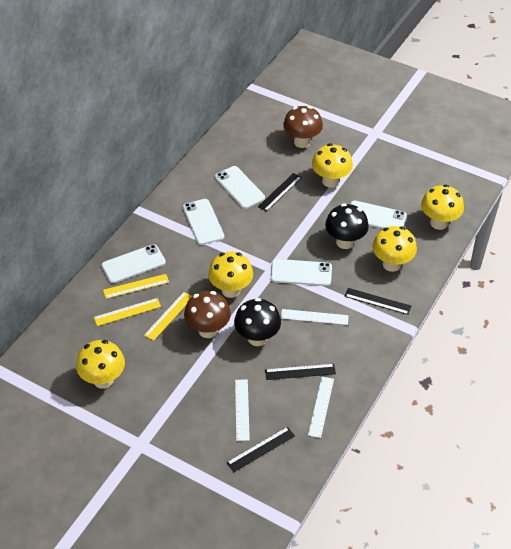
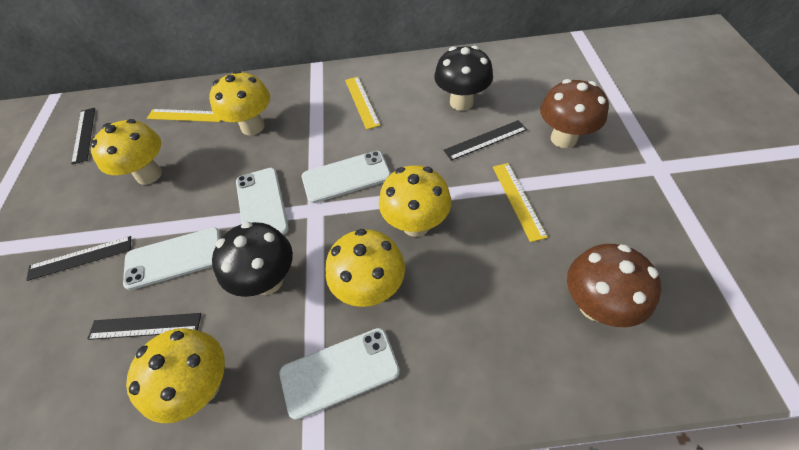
white phone: 5 -> 4
white ruler: 3 -> 0

